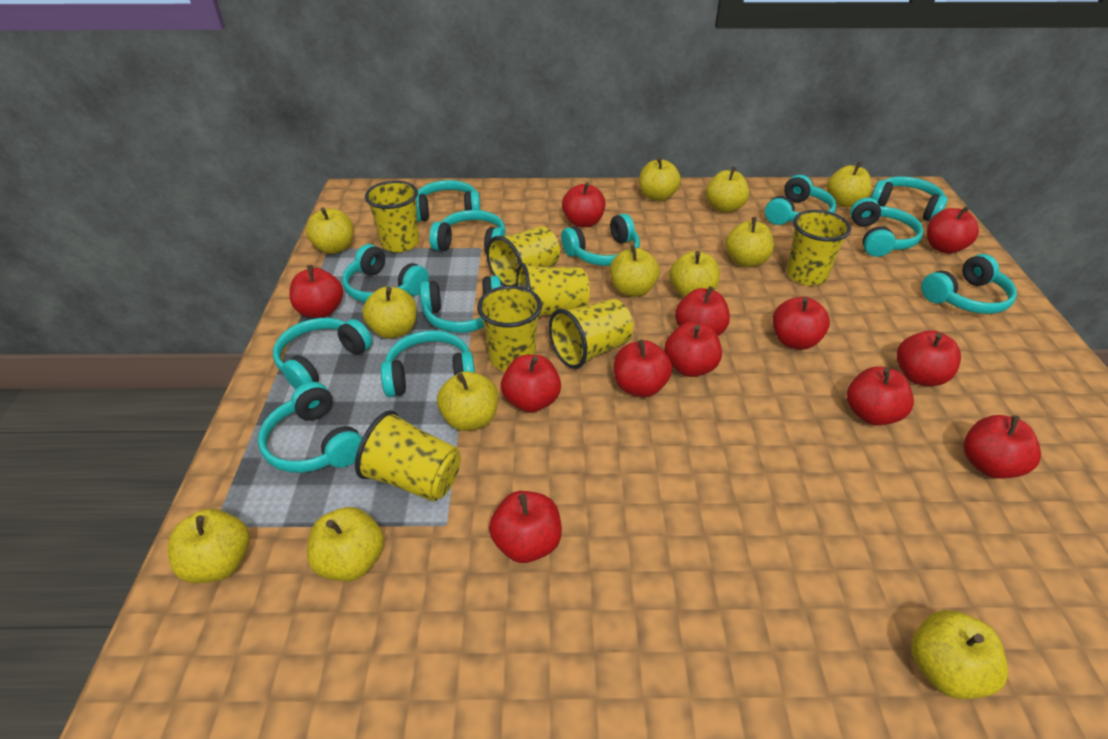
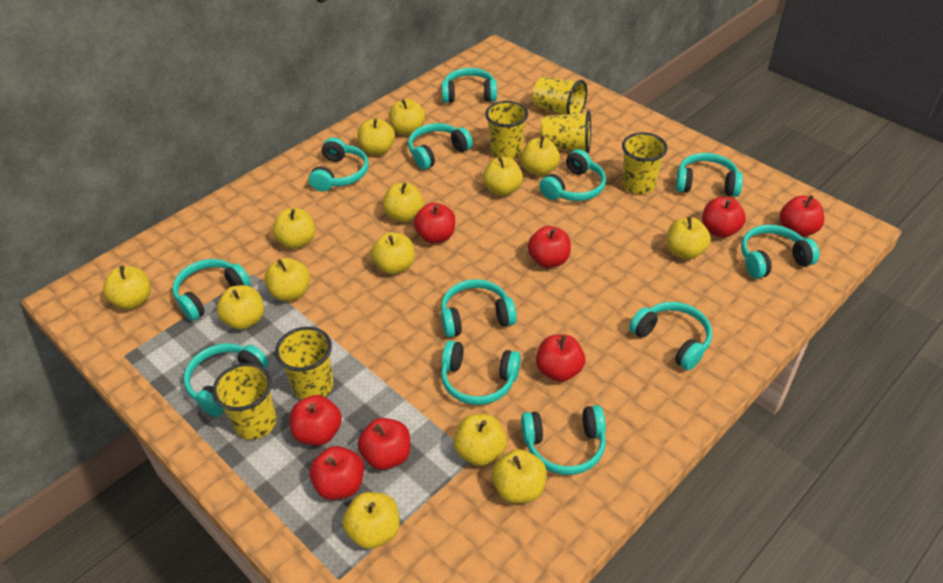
red apple: 12 -> 8
yellow apple: 12 -> 14
yellow cup: 7 -> 6

